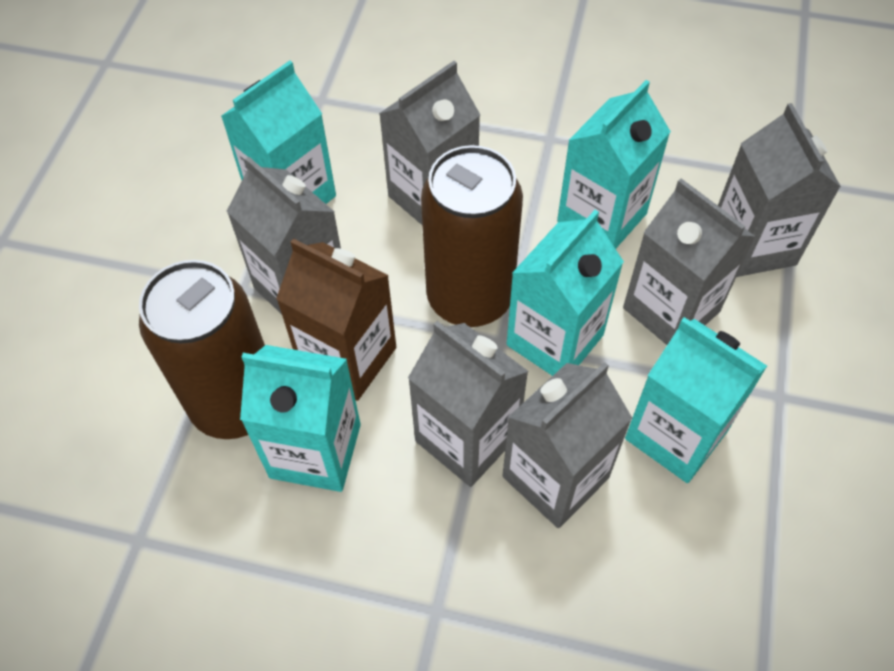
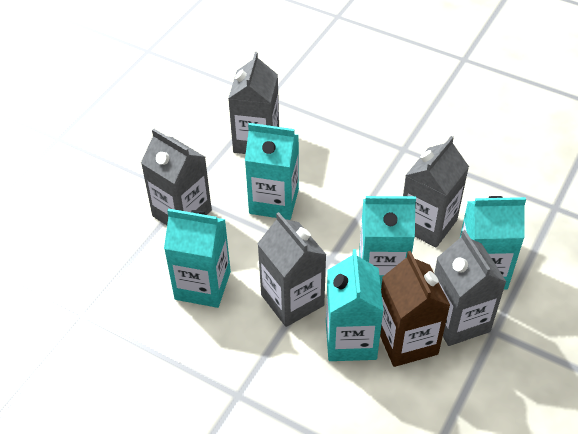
brown can: 2 -> 0
grey carton: 6 -> 5

